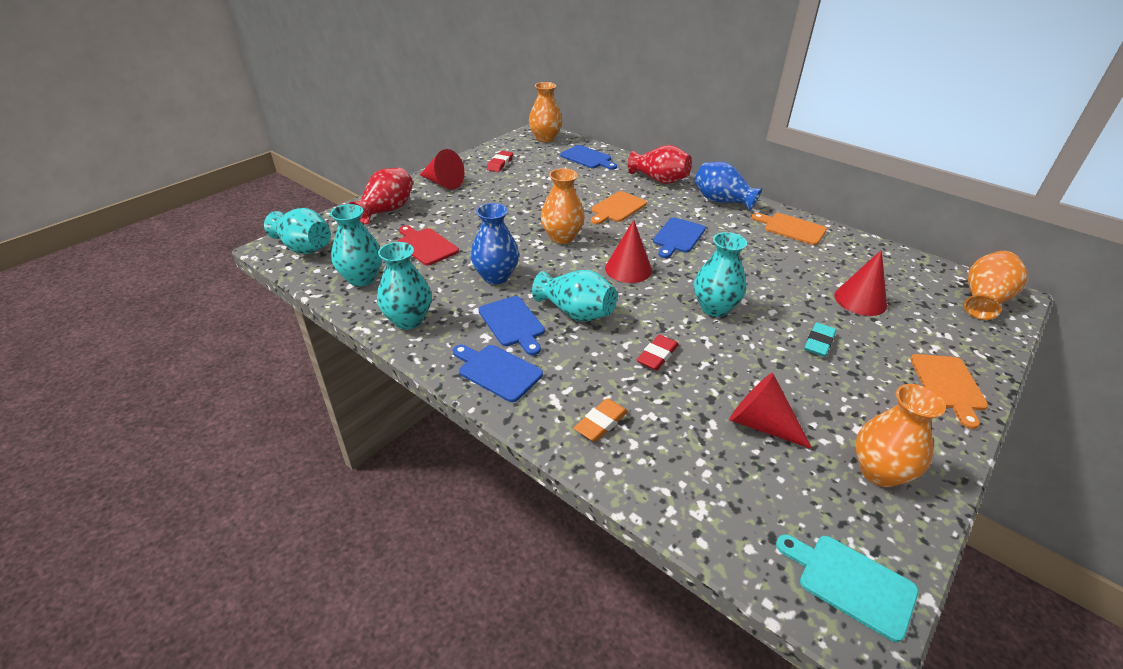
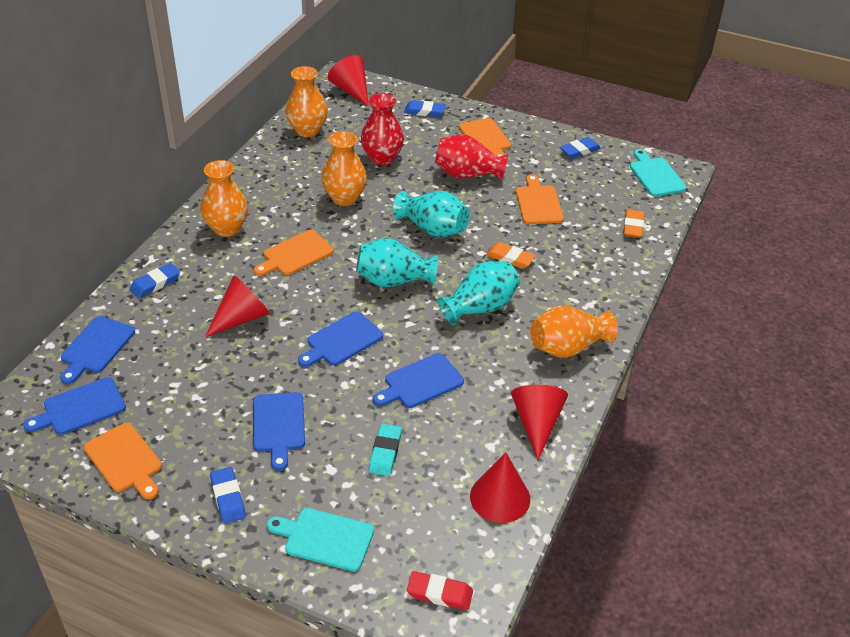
blue cutting board: 4 -> 5
blue eraser: 0 -> 4
blue vase: 2 -> 0
orange cutting board: 3 -> 4
orange eraser: 1 -> 2
red cutting board: 1 -> 0
red eraser: 2 -> 1
turquoise cutting board: 1 -> 2
turquoise vase: 5 -> 3

